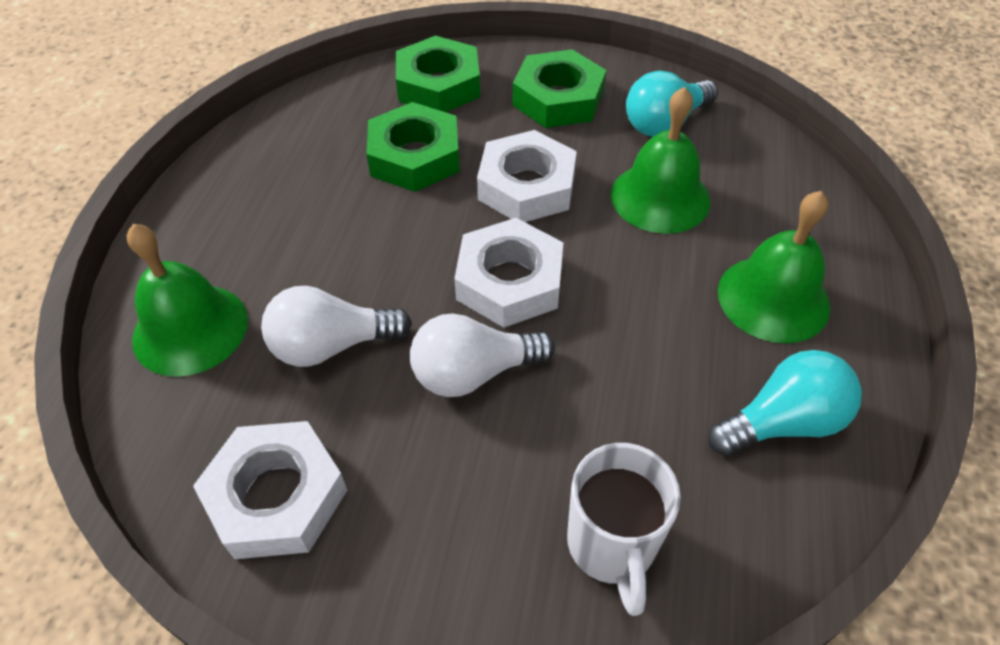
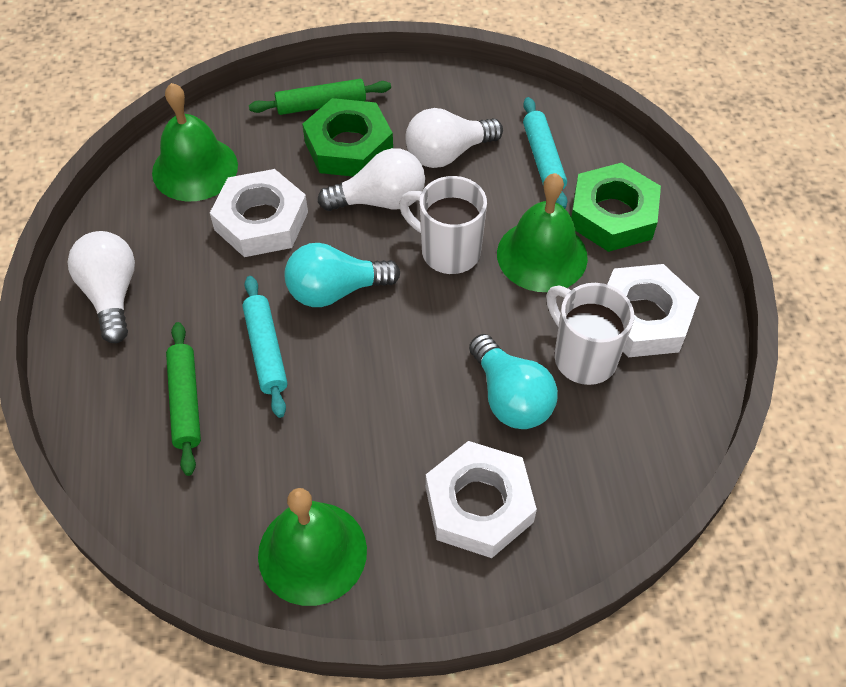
green nut: 3 -> 2
green rolling pin: 0 -> 2
turquoise rolling pin: 0 -> 2
white light bulb: 2 -> 3
white mug: 1 -> 2

